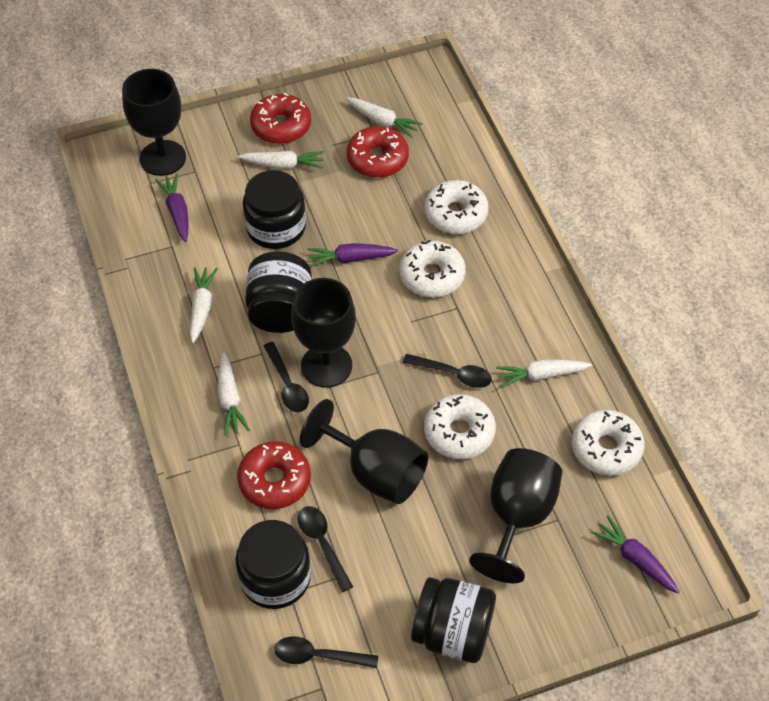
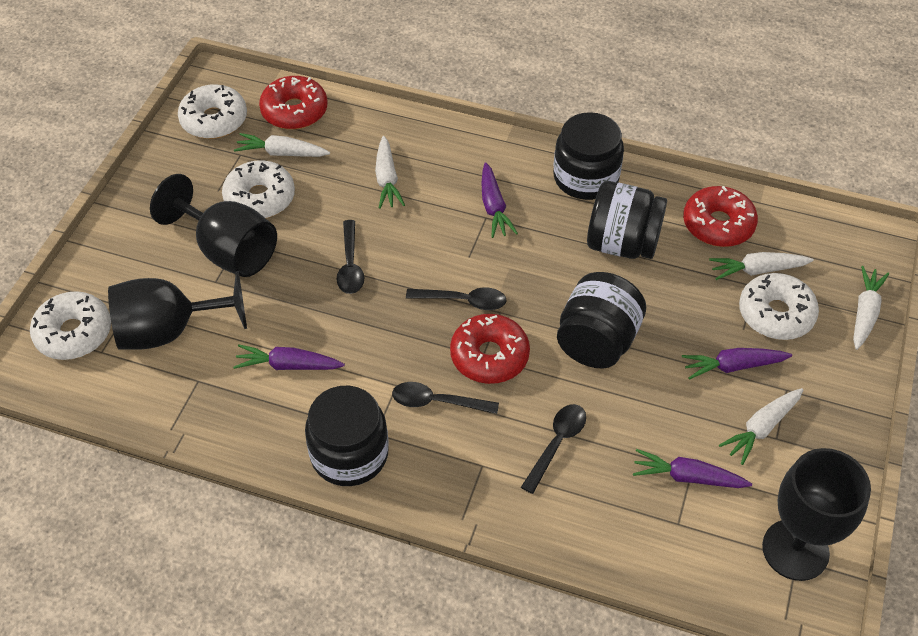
black goblet: 4 -> 3
purple carrot: 3 -> 4

